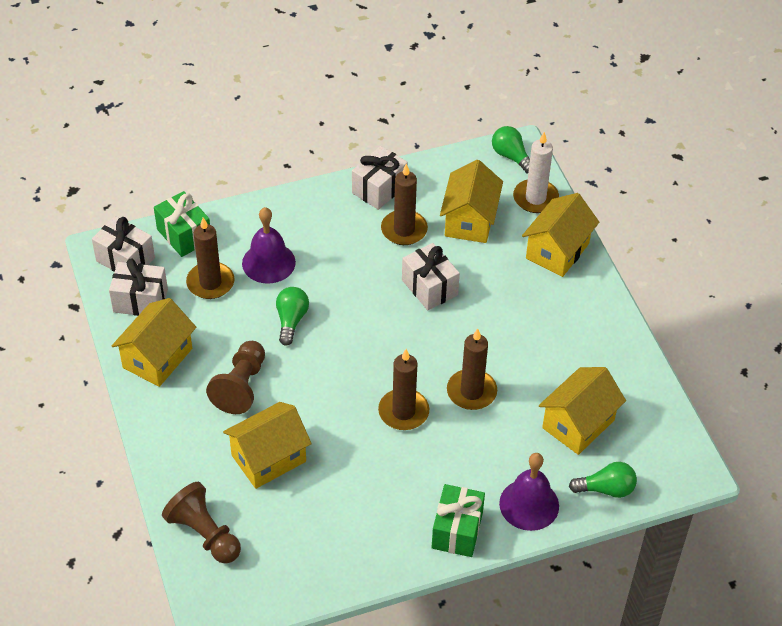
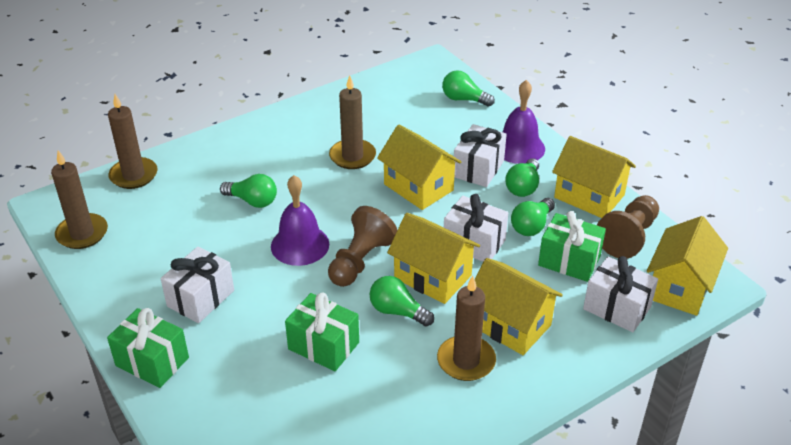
green gift: 2 -> 3
green light bulb: 3 -> 5
white candle: 1 -> 0

